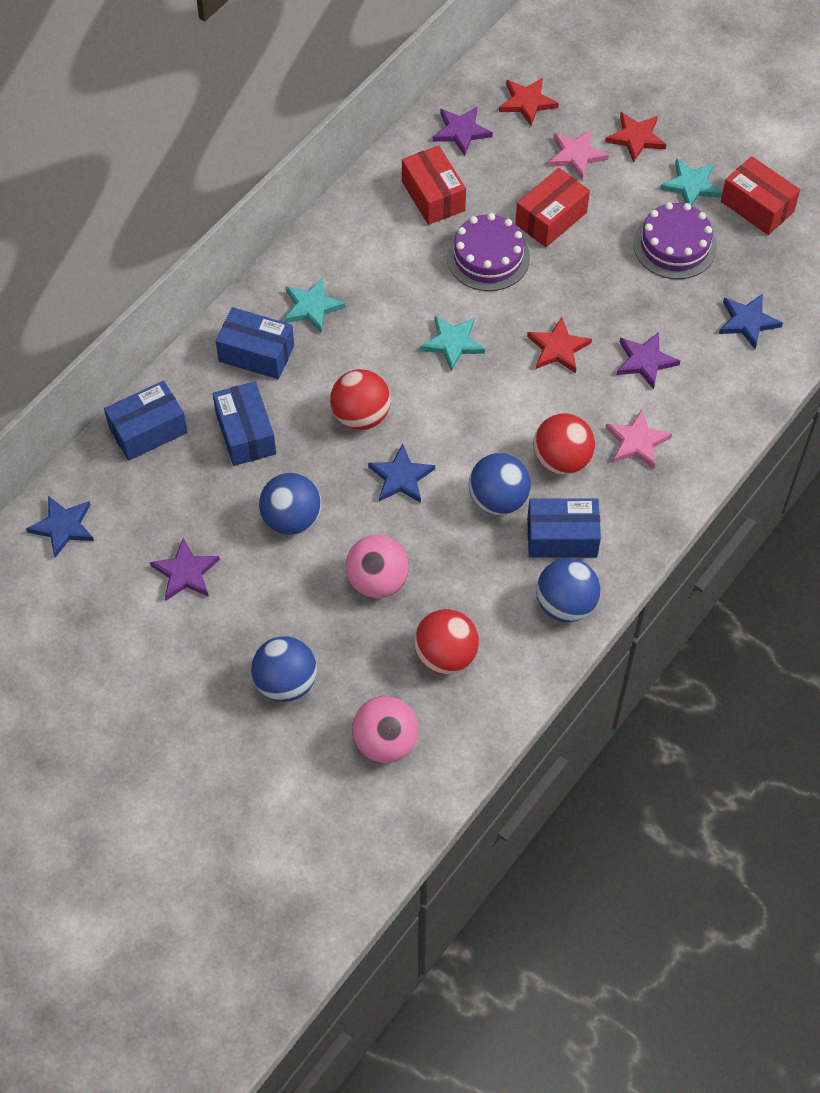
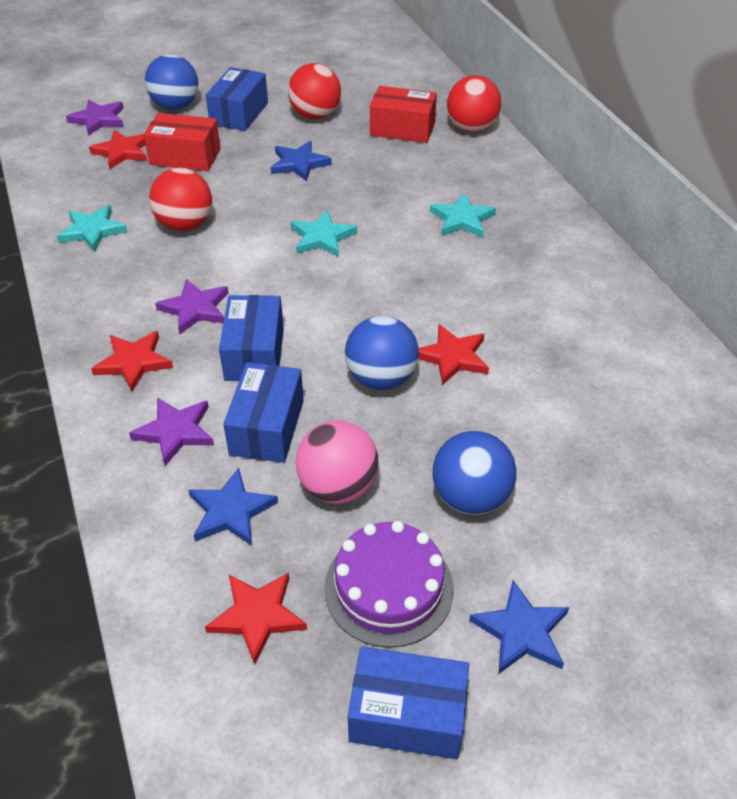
blue ball: 4 -> 3
pink ball: 2 -> 1
pink star: 2 -> 0
purple cake: 2 -> 1
red box: 3 -> 2
red star: 3 -> 4

